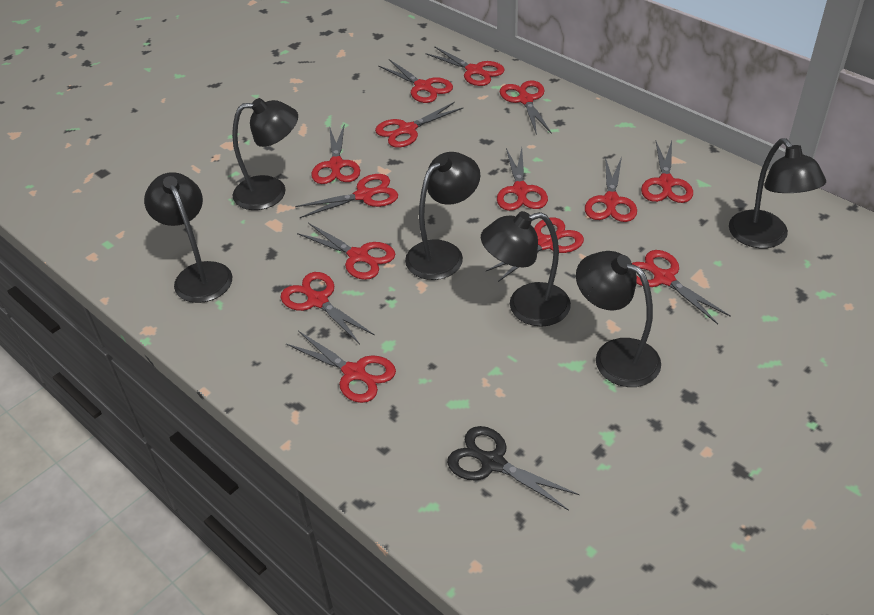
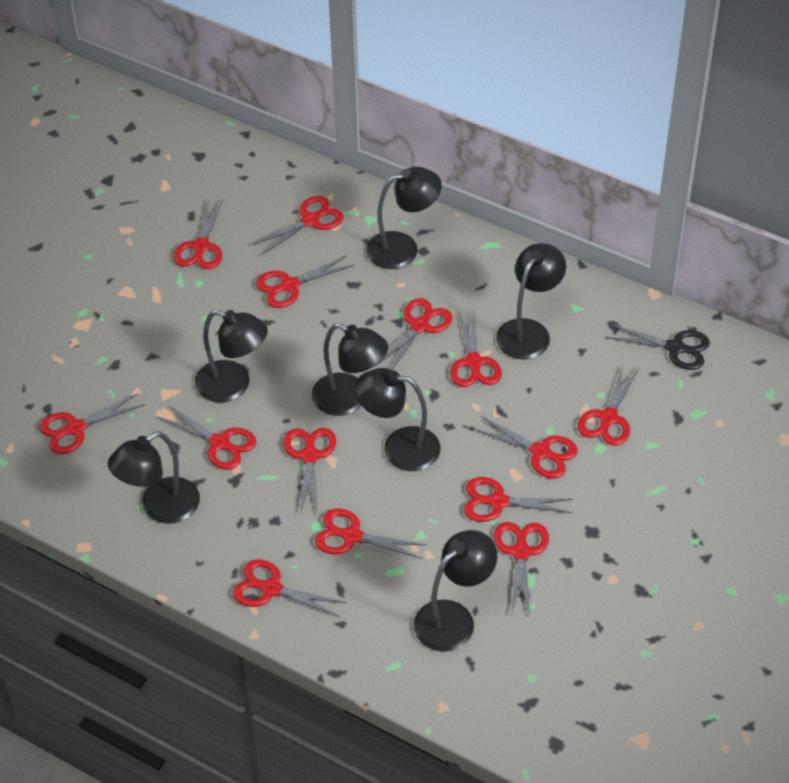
black lamp: 6 -> 7

